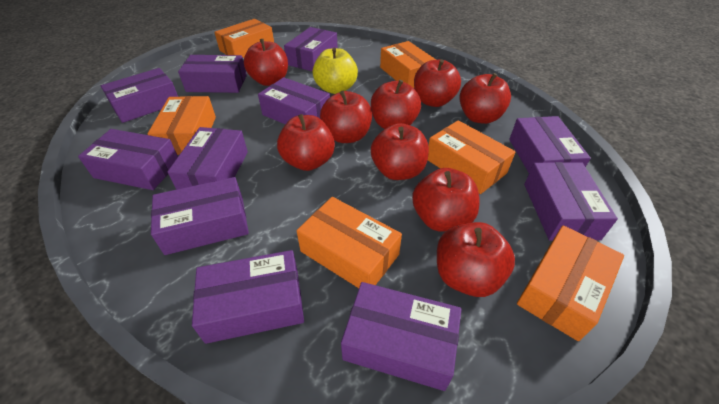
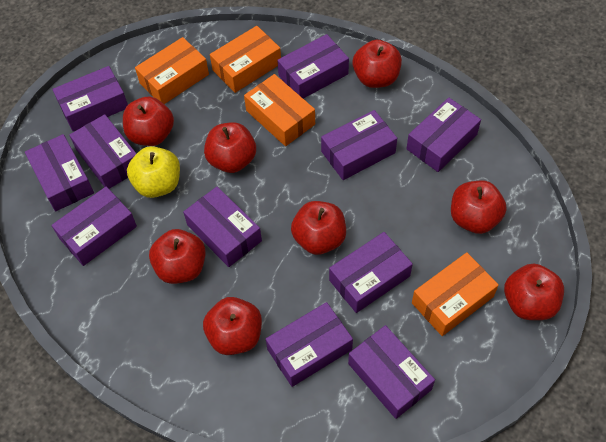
orange box: 6 -> 4
red apple: 9 -> 8

